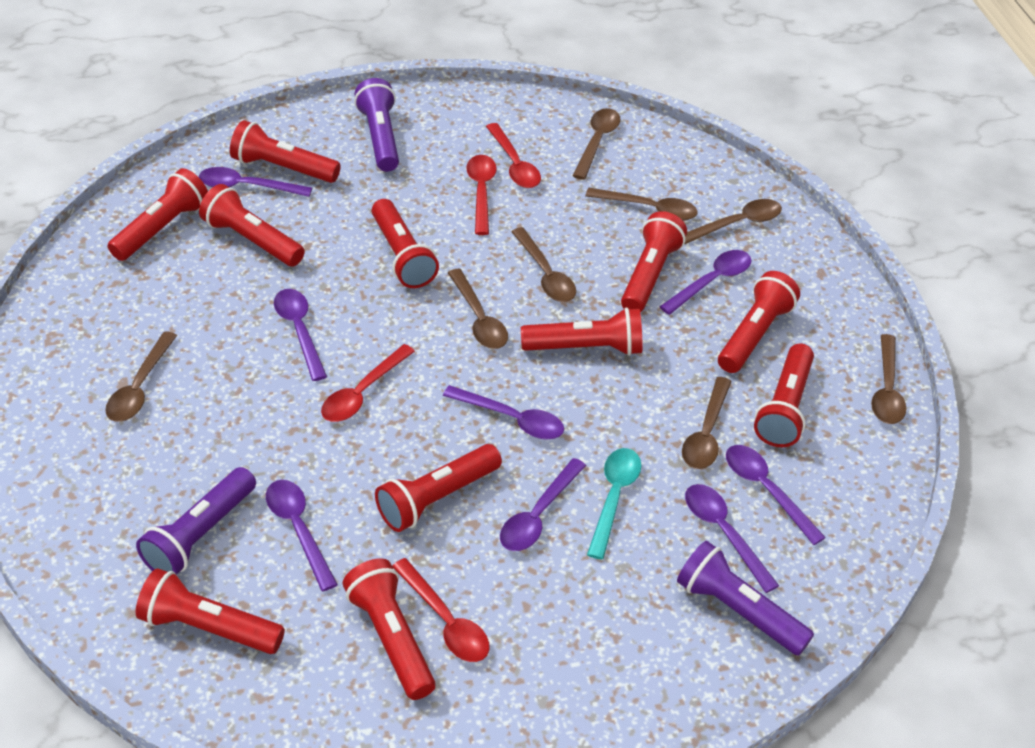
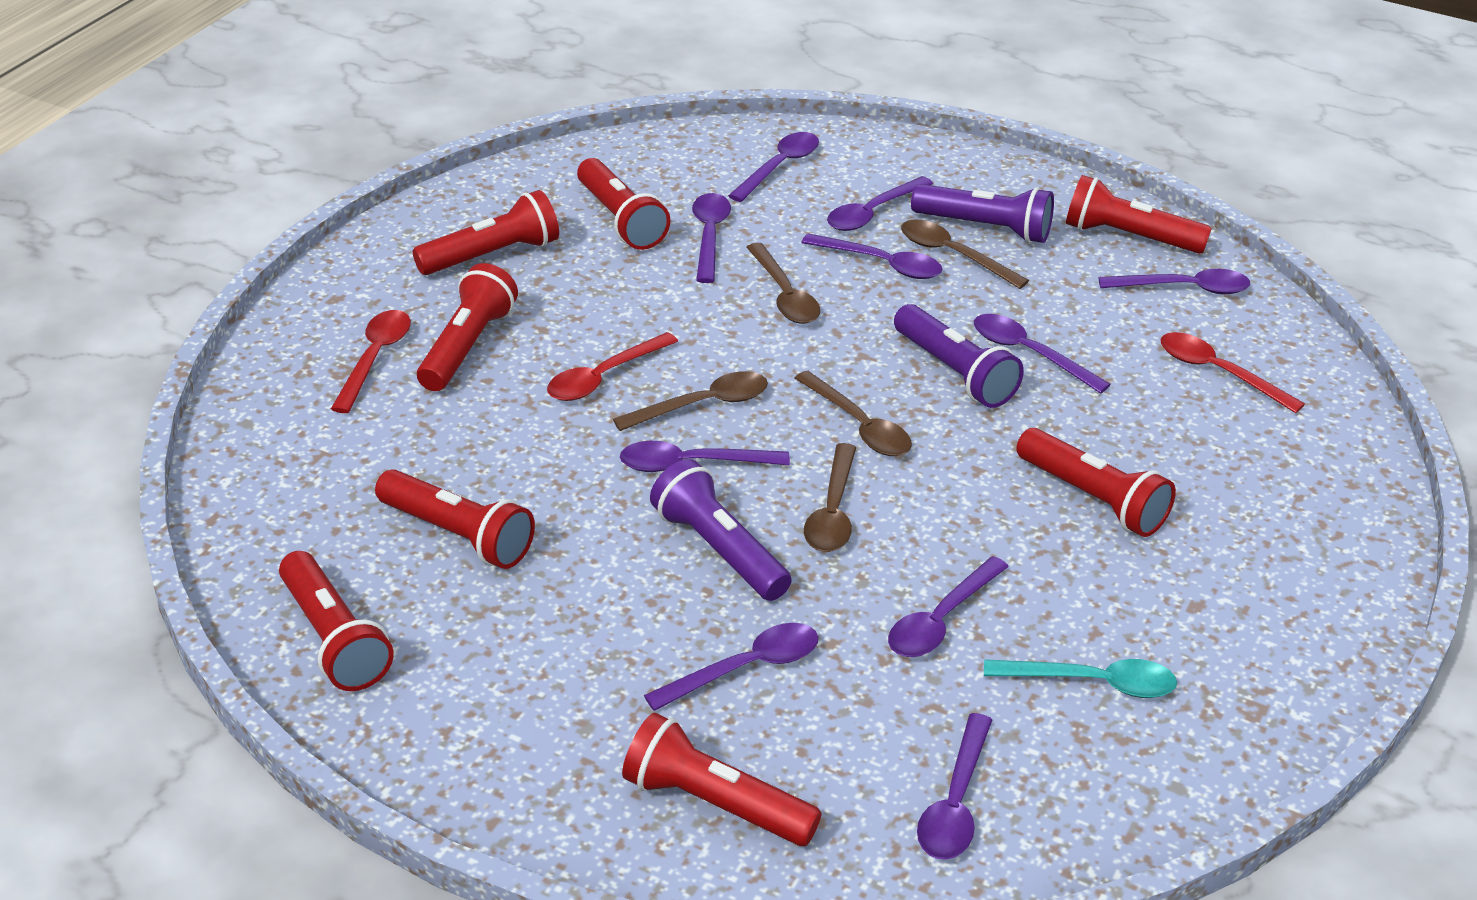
brown spoon: 8 -> 5
purple spoon: 8 -> 10
red flashlight: 11 -> 8
red spoon: 4 -> 3

